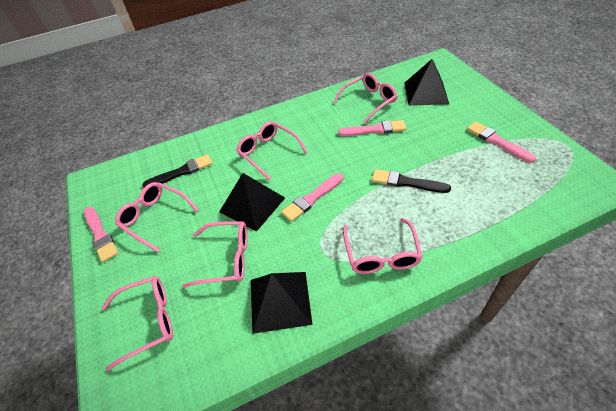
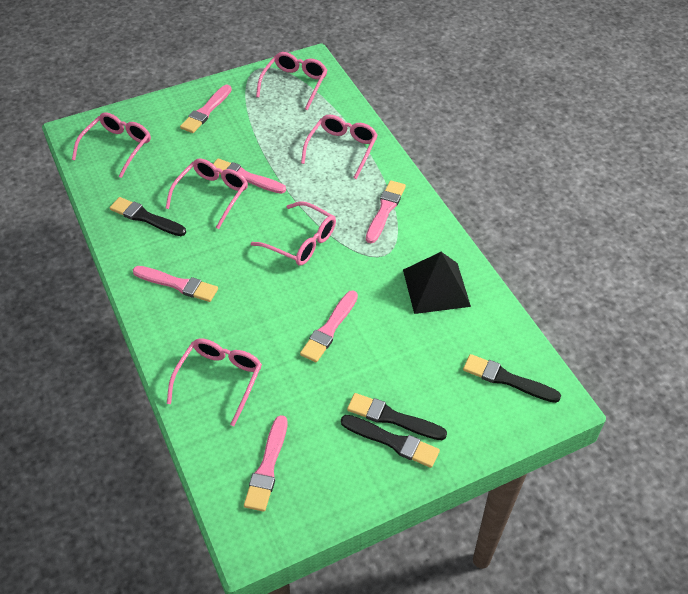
black brush: 2 -> 4
black pyramid: 3 -> 1
pink brush: 4 -> 6

